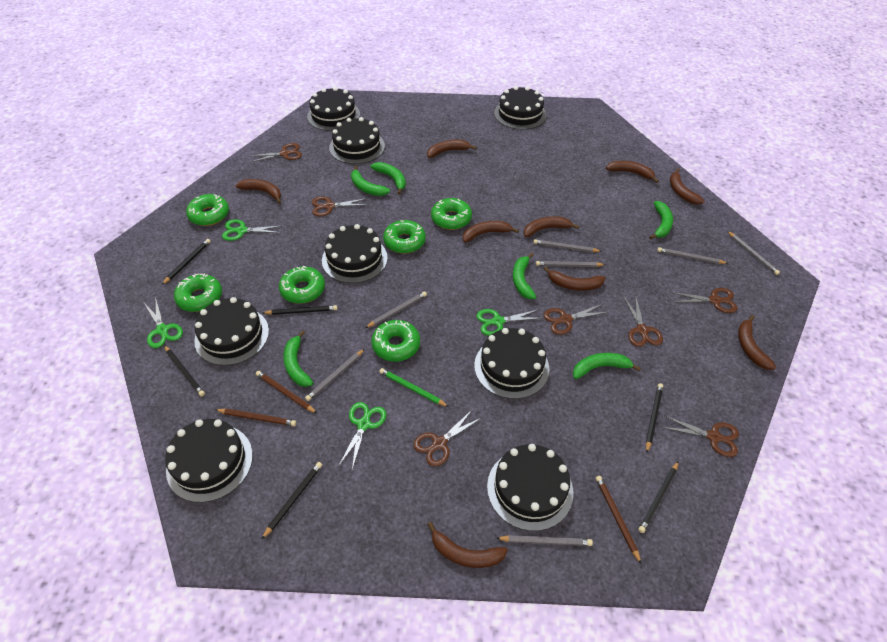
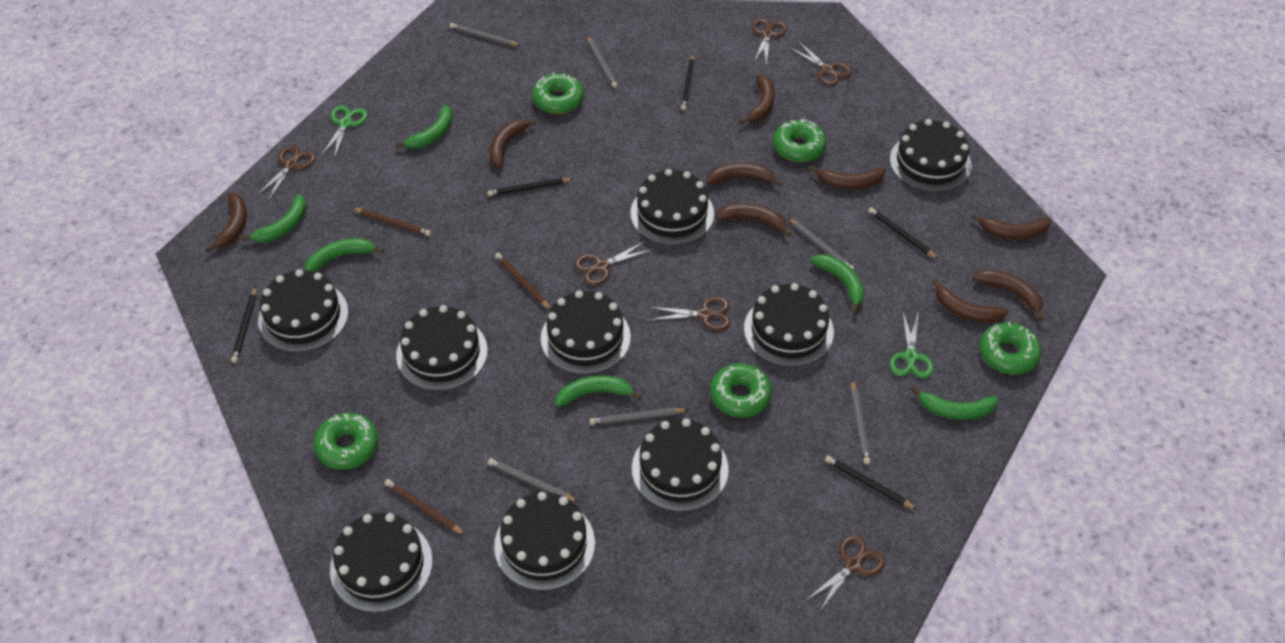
black cake: 8 -> 9
black pencil: 6 -> 5
brown scissors: 7 -> 6
green donut: 6 -> 5
green pencil: 1 -> 0
green scissors: 4 -> 2
grey pencil: 7 -> 6

